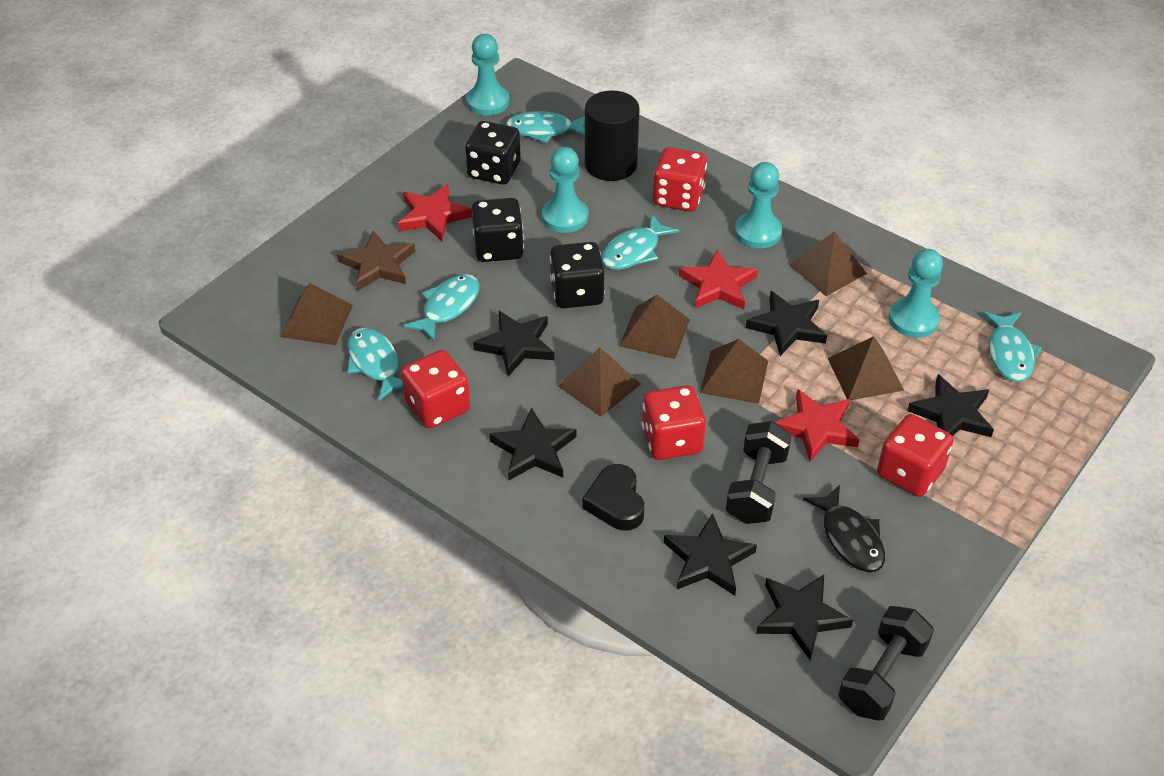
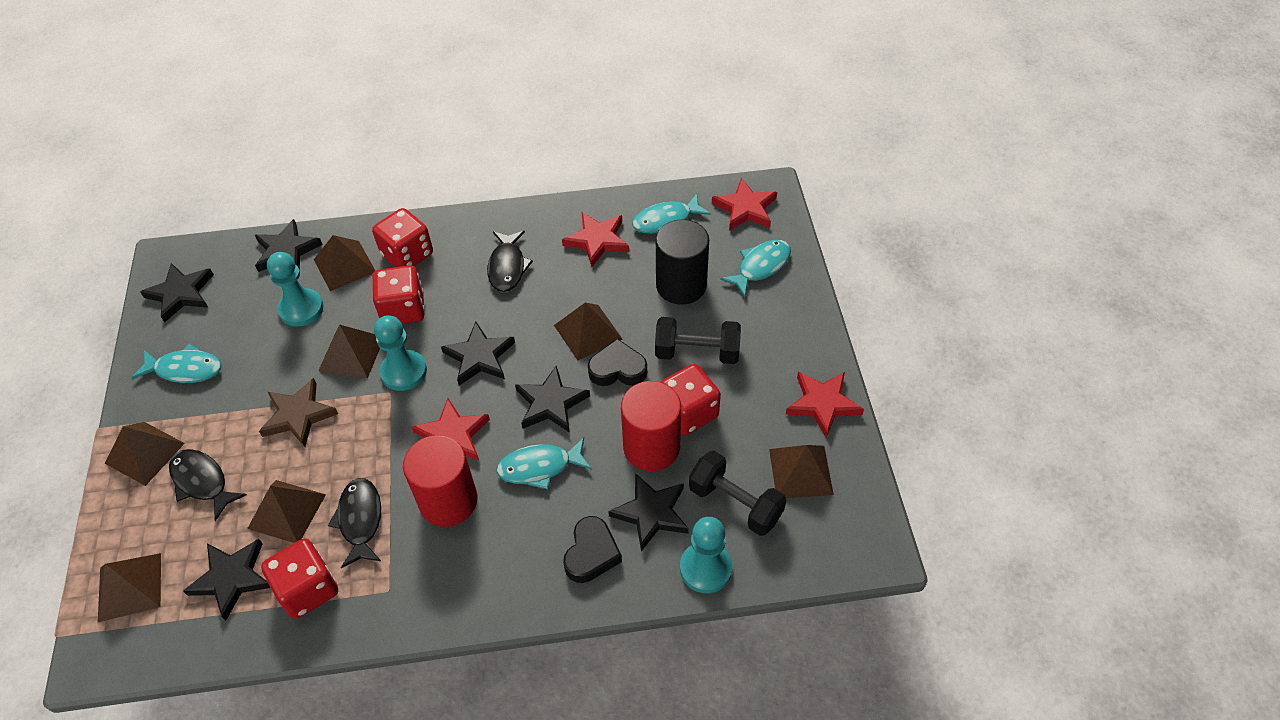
black dice: 3 -> 0
black fish: 1 -> 3
black heart: 1 -> 2
brown pyramid: 6 -> 7
red cylinder: 0 -> 2
red star: 3 -> 4
turquoise fish: 5 -> 4
turquoise pawn: 4 -> 3

